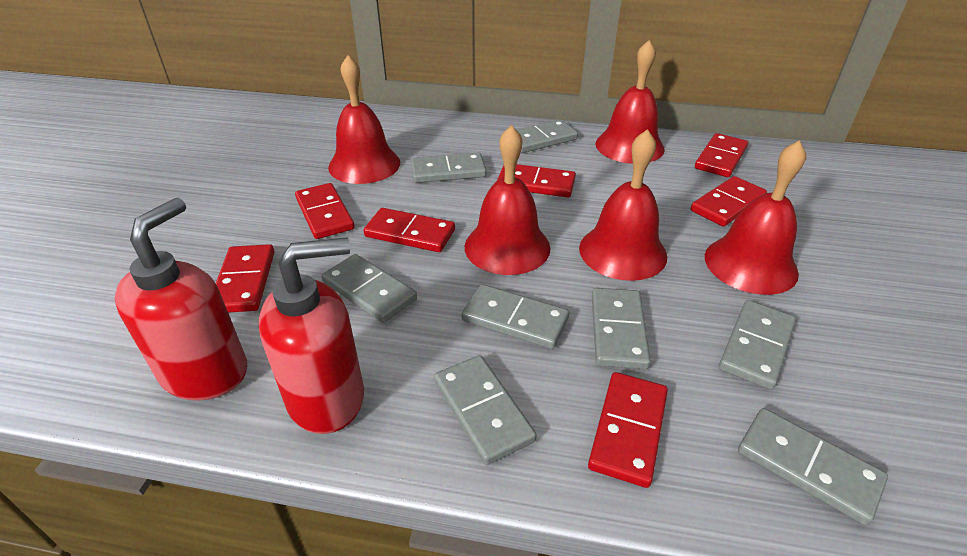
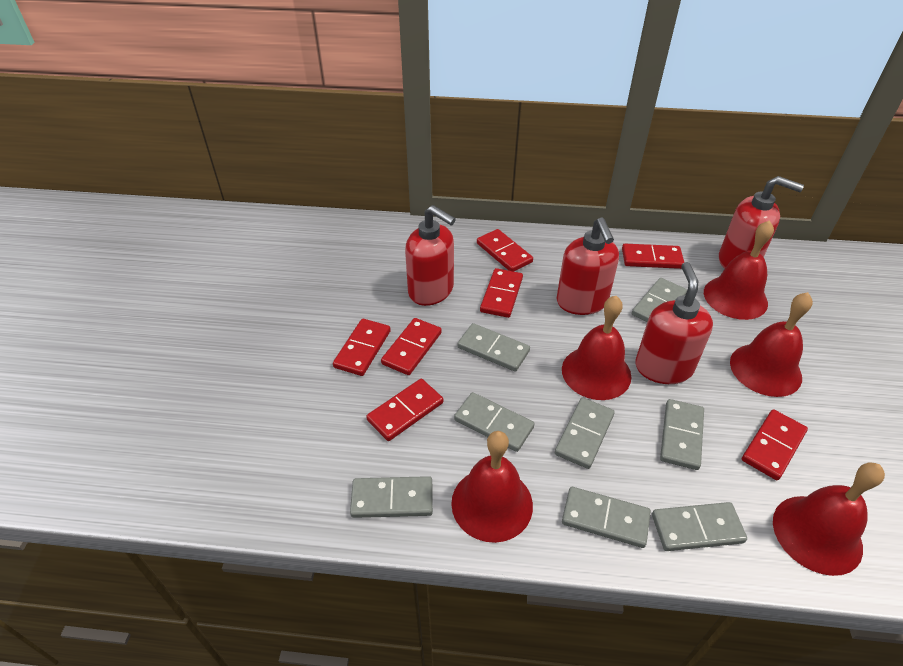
red soap dispenser: 2 -> 4

